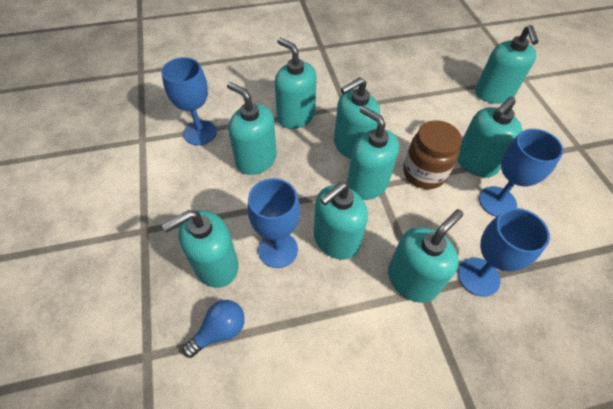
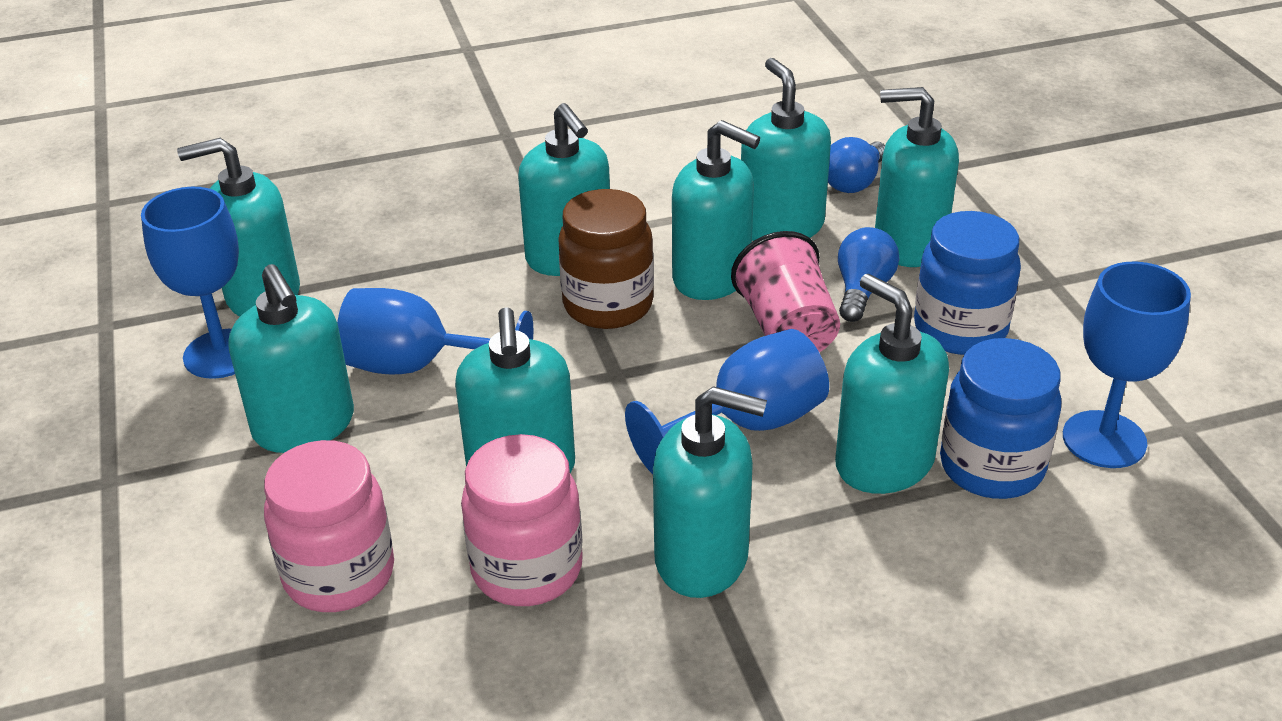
blue jar: 0 -> 2
blue light bulb: 1 -> 2
pink cup: 0 -> 1
pink jar: 0 -> 2

